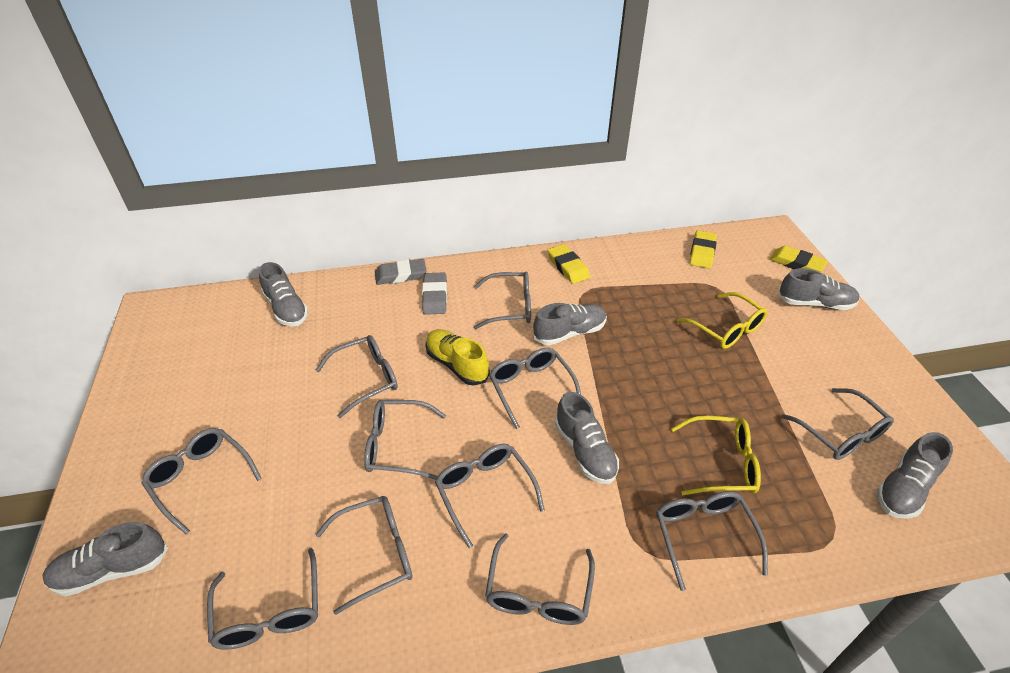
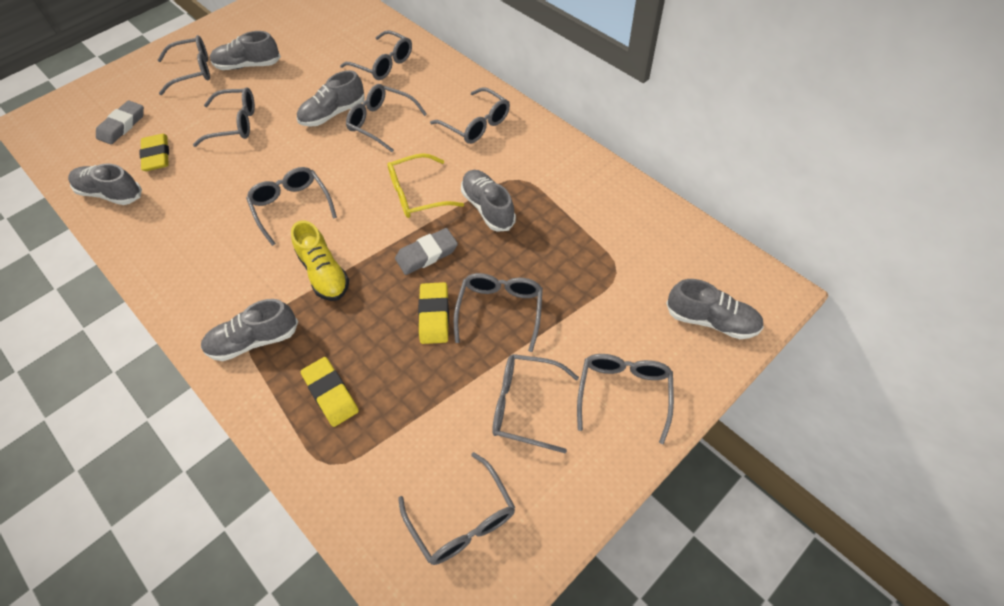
grey glasses: 11 -> 10
yellow glasses: 2 -> 1

